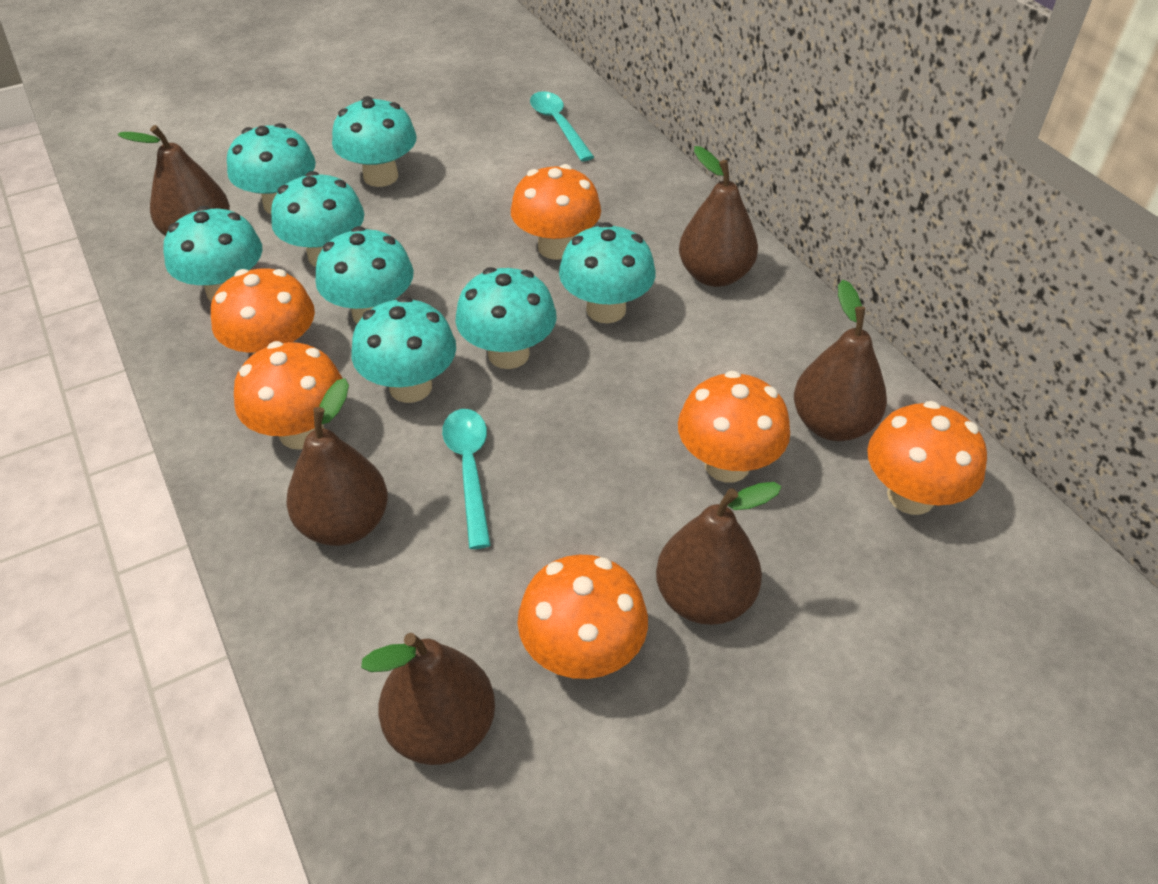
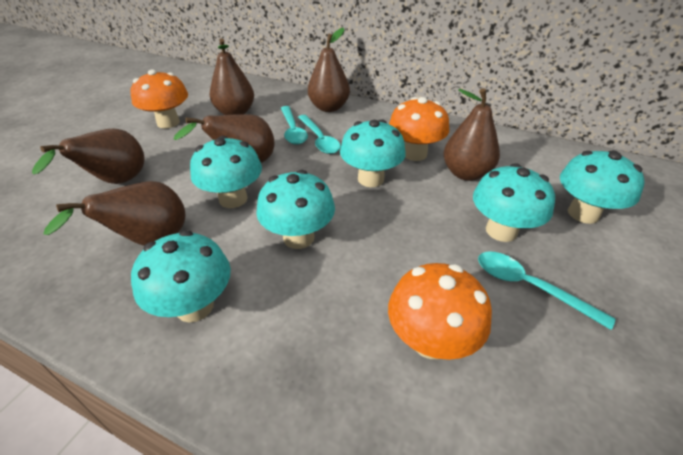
orange mushroom: 6 -> 3
turquoise mushroom: 8 -> 6
turquoise spoon: 2 -> 3

